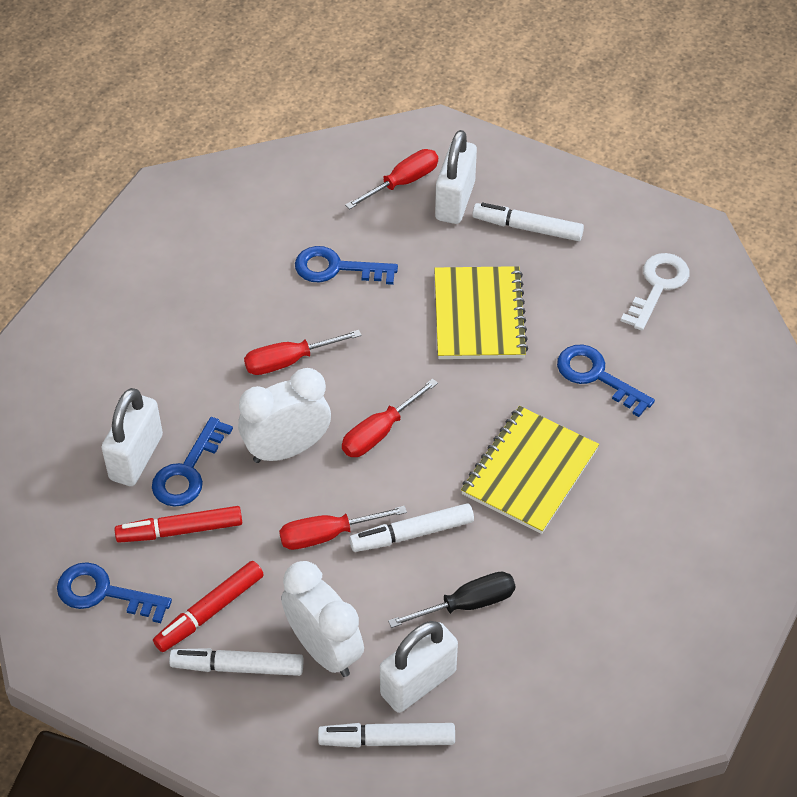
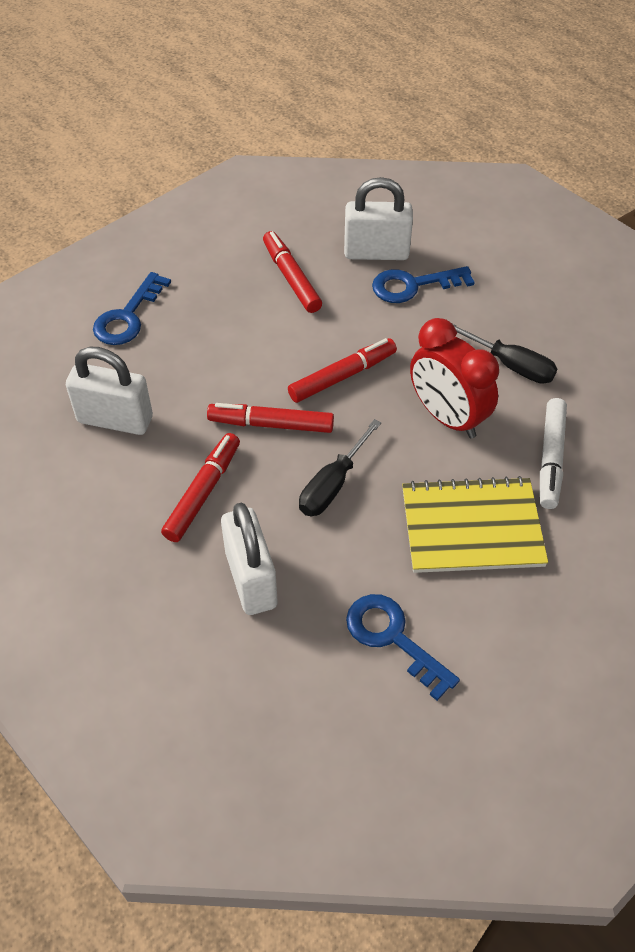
black screwdriver: 1 -> 2
blue key: 4 -> 3
red clock: 0 -> 1
red marker: 2 -> 4
red screwdriver: 4 -> 0
white clock: 2 -> 0
white key: 1 -> 0
white marker: 4 -> 1
yellow notebook: 2 -> 1

